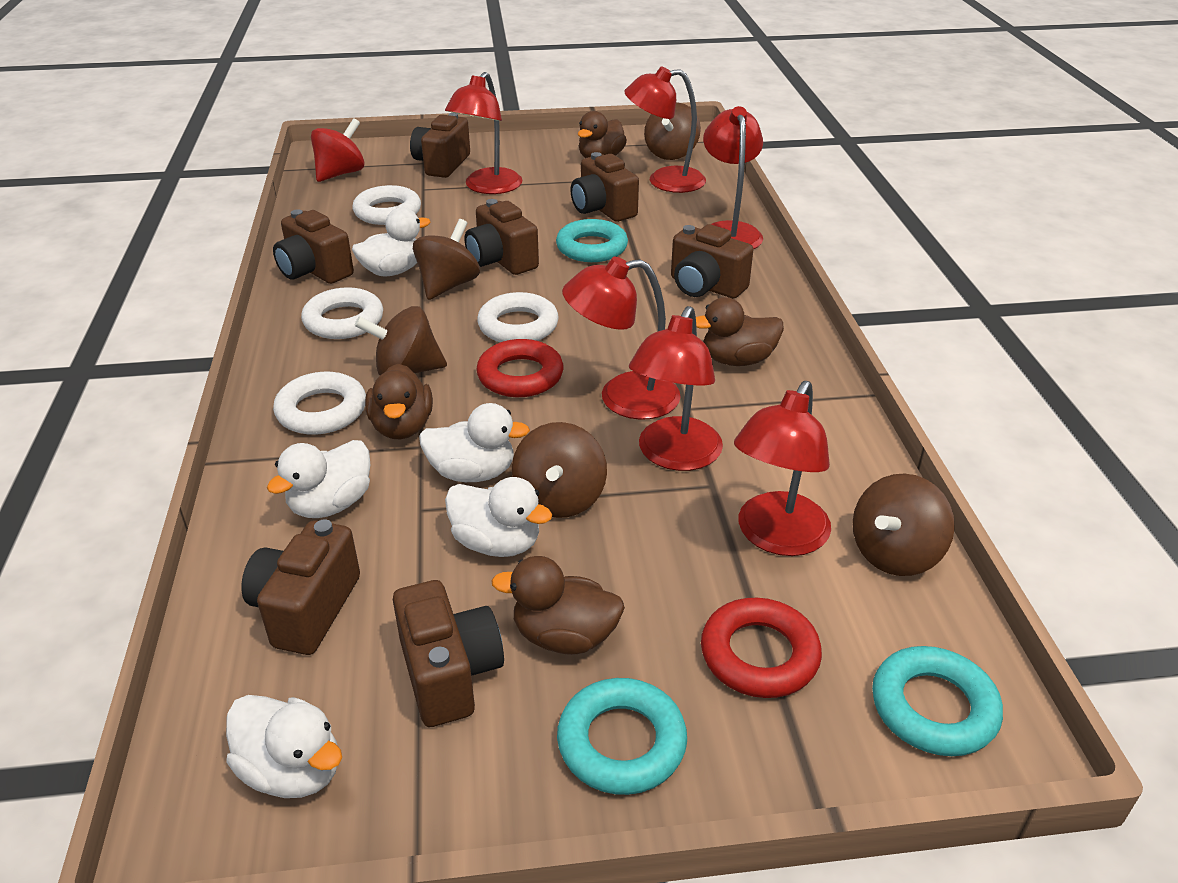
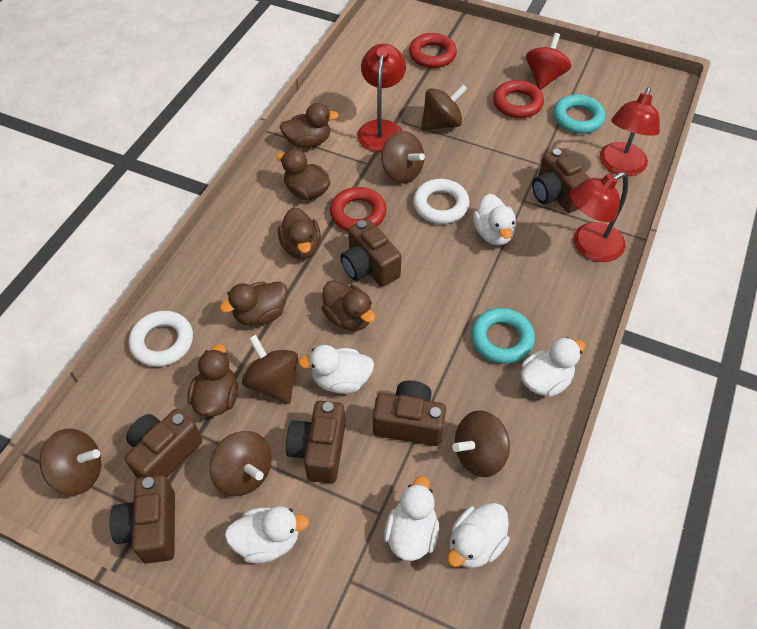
brown camera: 7 -> 6
brown duck: 4 -> 6
brown spinning top: 5 -> 6
red lamp: 6 -> 3
red ring: 2 -> 3
turquoise ring: 3 -> 2
white duck: 5 -> 6
white ring: 4 -> 2

